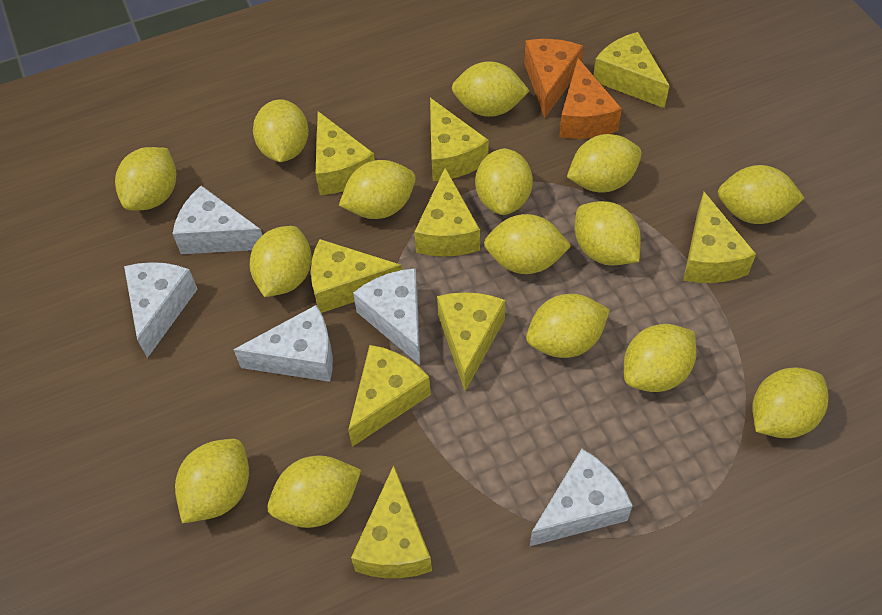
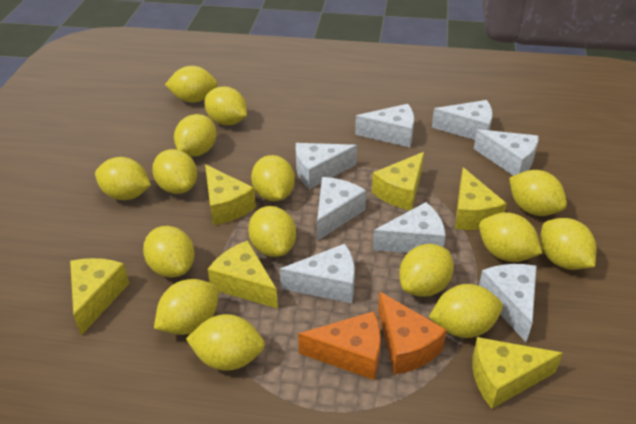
white cheese: 5 -> 8
yellow cheese: 9 -> 6

